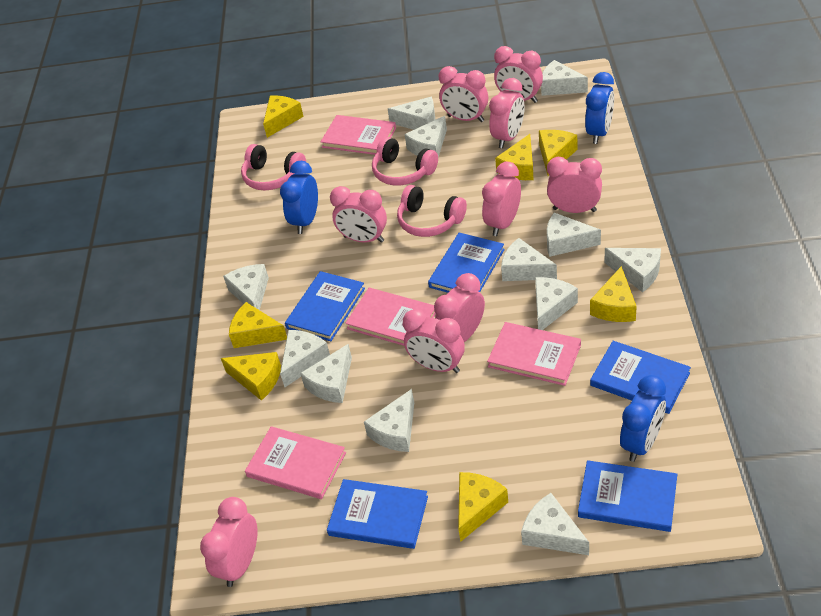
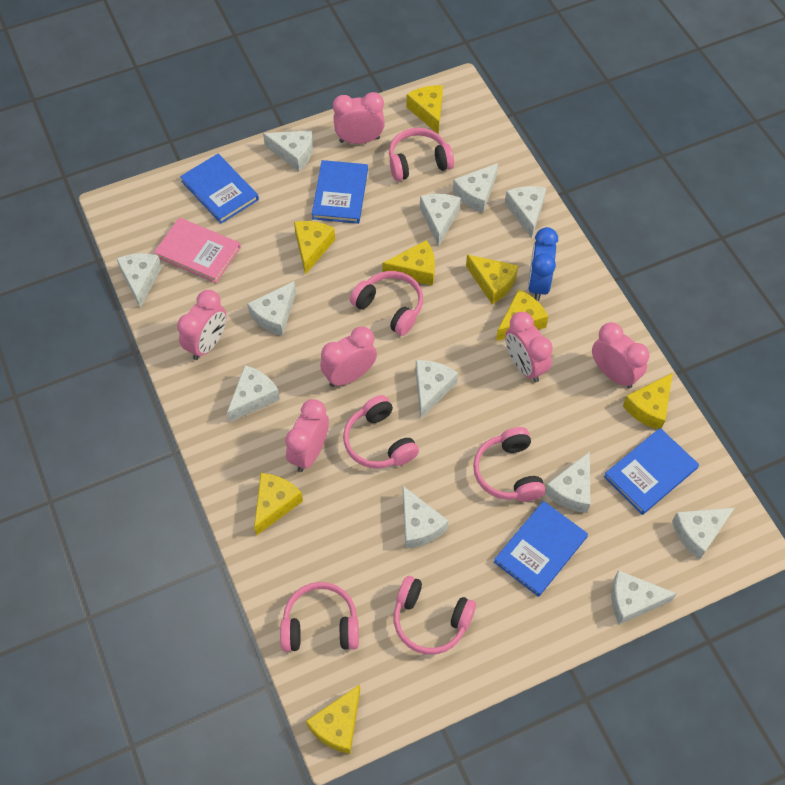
blue book: 5 -> 4
blue clock: 3 -> 1
pink book: 4 -> 1
pink clock: 9 -> 6
pink headphones: 3 -> 6
yellow cheese: 7 -> 8

